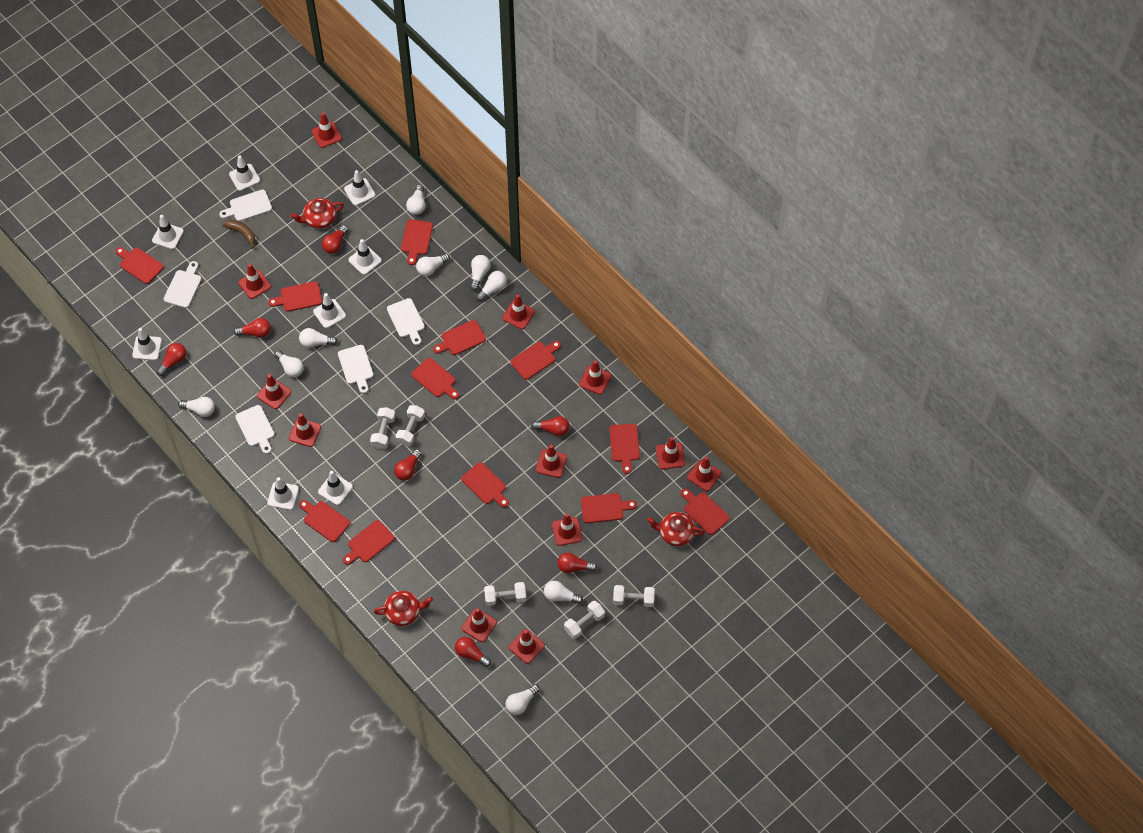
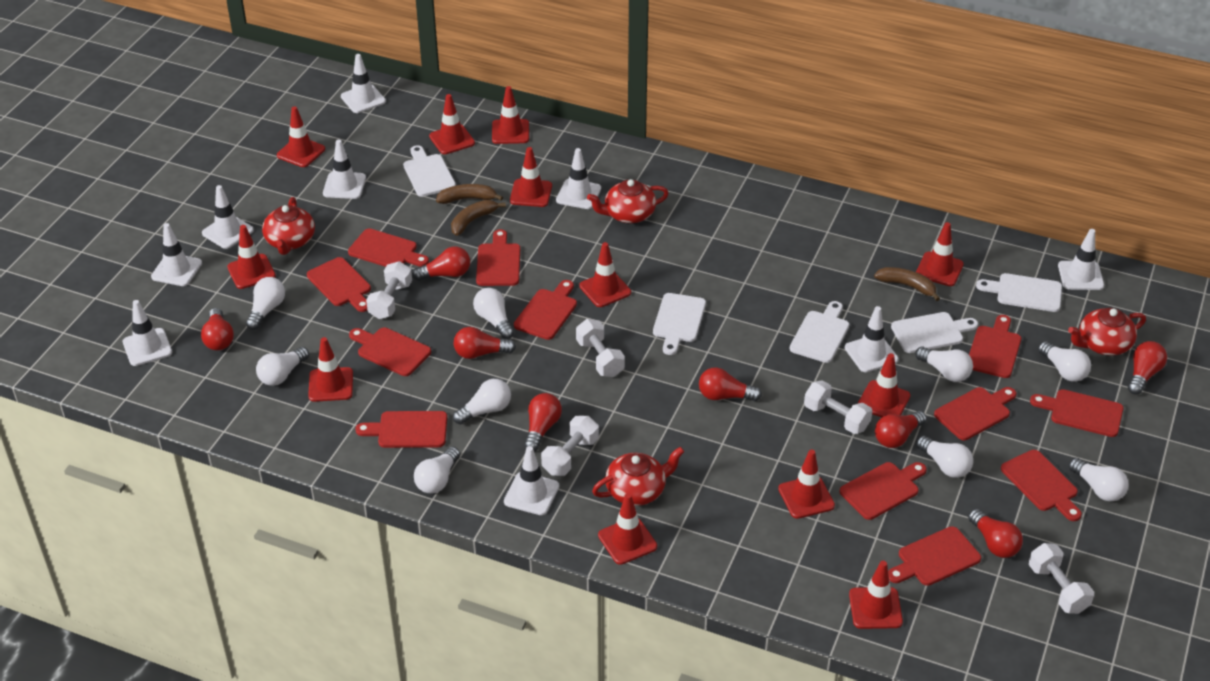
brown banana: 1 -> 3
red light bulb: 7 -> 8
red teapot: 3 -> 4
white traffic cone: 8 -> 9

